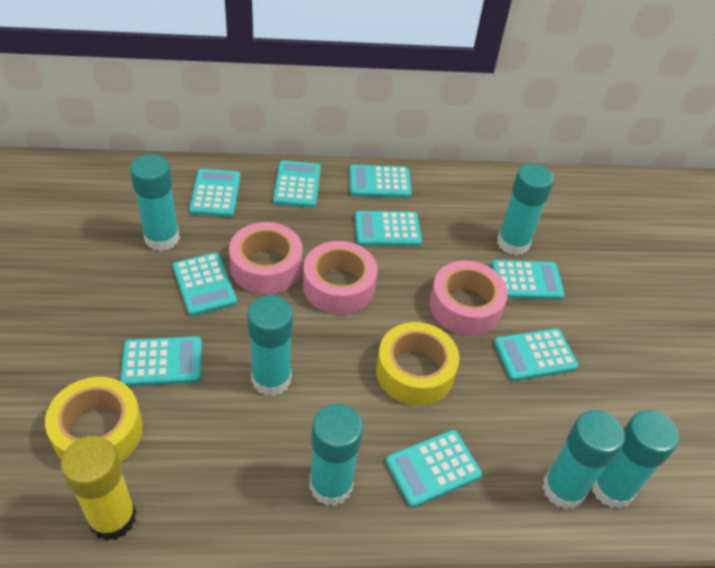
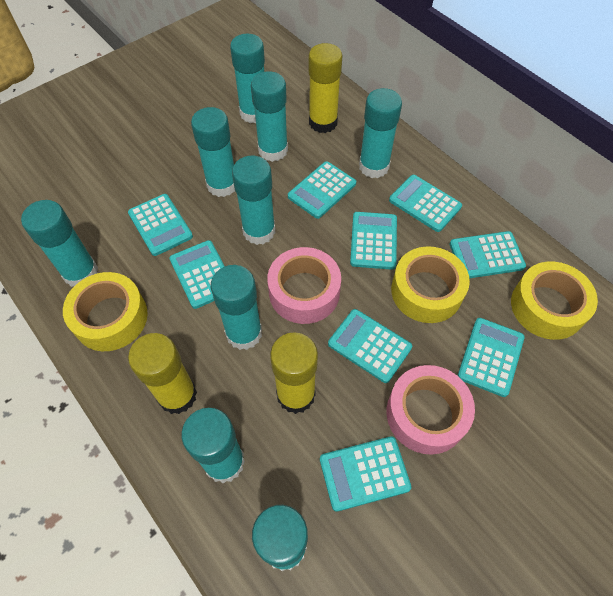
pink tape: 3 -> 2
turquoise glue stick: 6 -> 9
yellow glue stick: 1 -> 3
yellow tape: 2 -> 3

